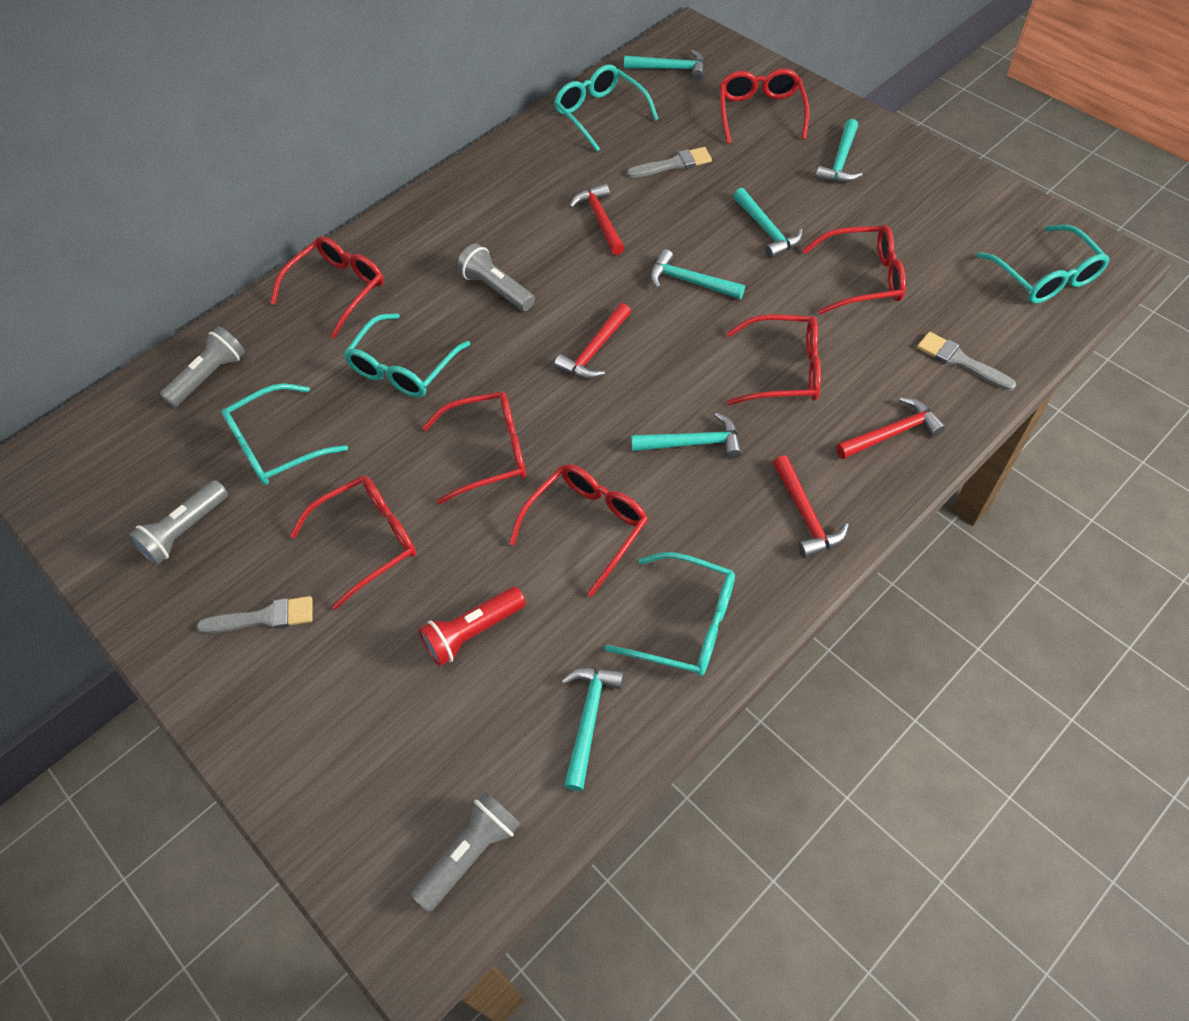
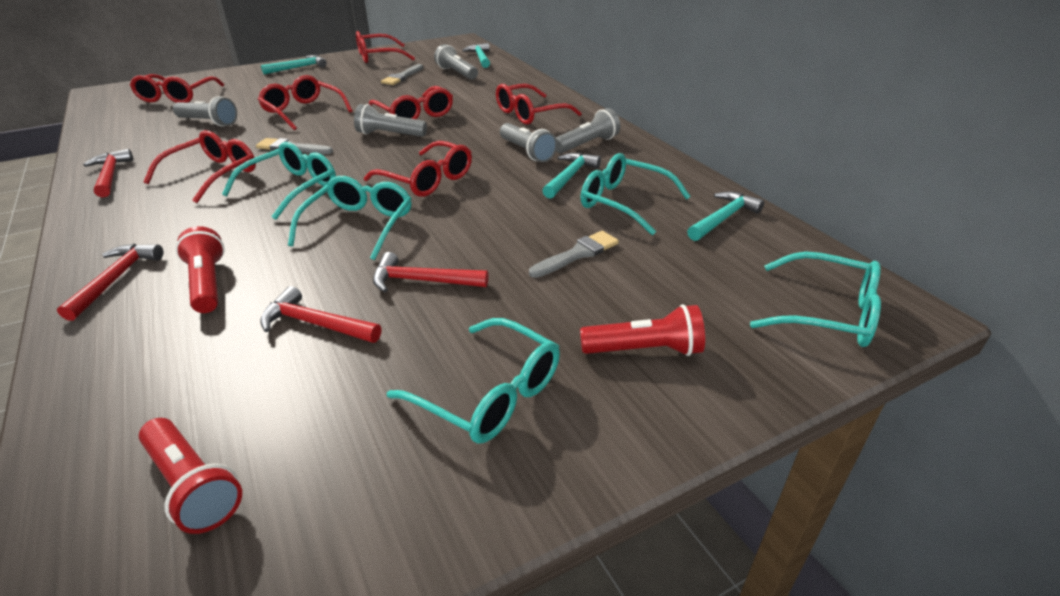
grey flashlight: 4 -> 5
red flashlight: 1 -> 3
turquoise hammer: 6 -> 4

